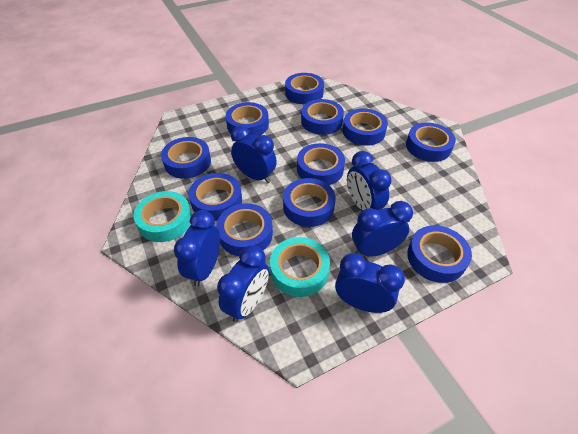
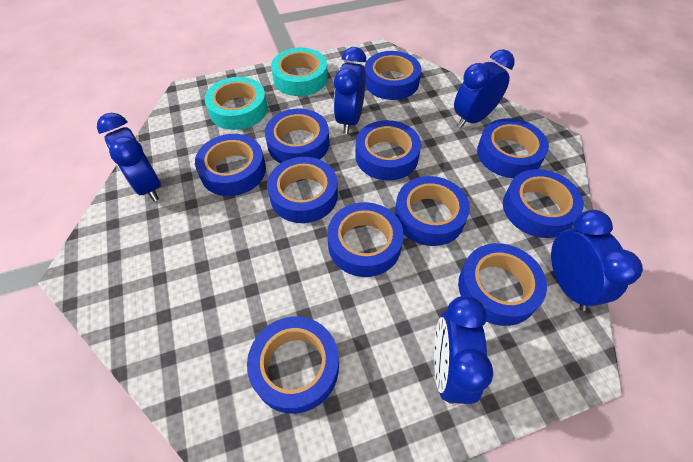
blue clock: 6 -> 5

